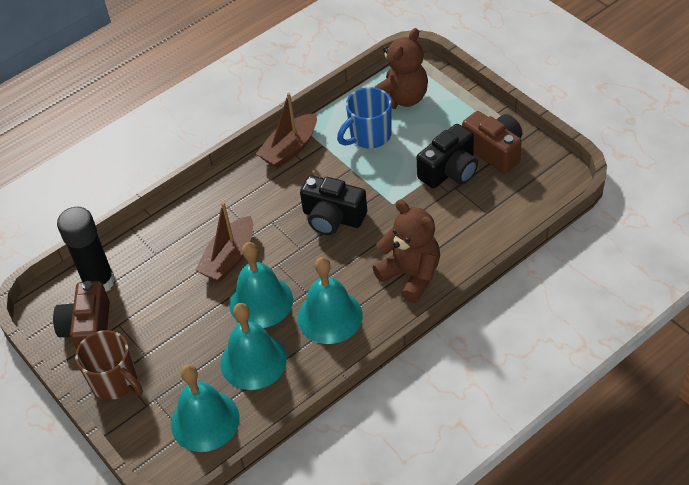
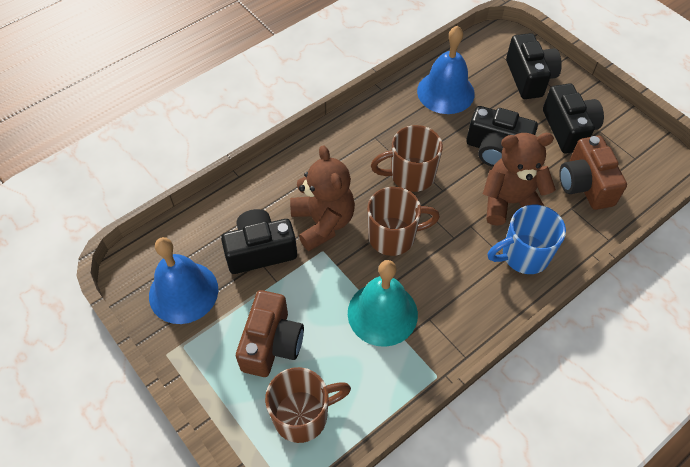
black camera: 2 -> 4
black glue stick: 1 -> 0
blue bell: 0 -> 2
brown boat: 2 -> 0
brown mug: 1 -> 3
turquoise bell: 4 -> 1

